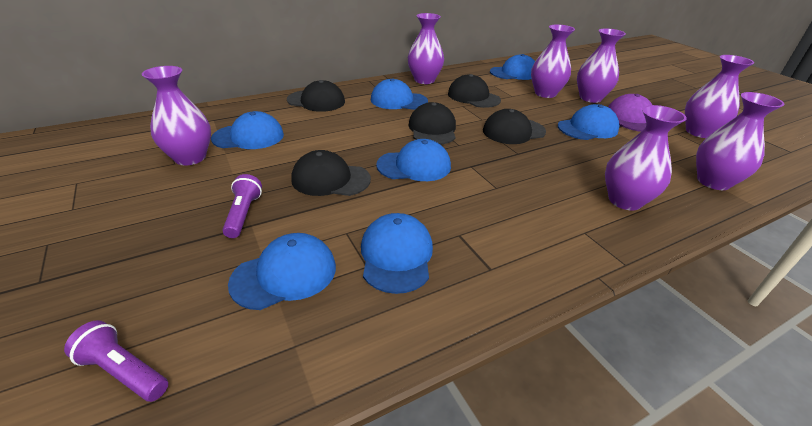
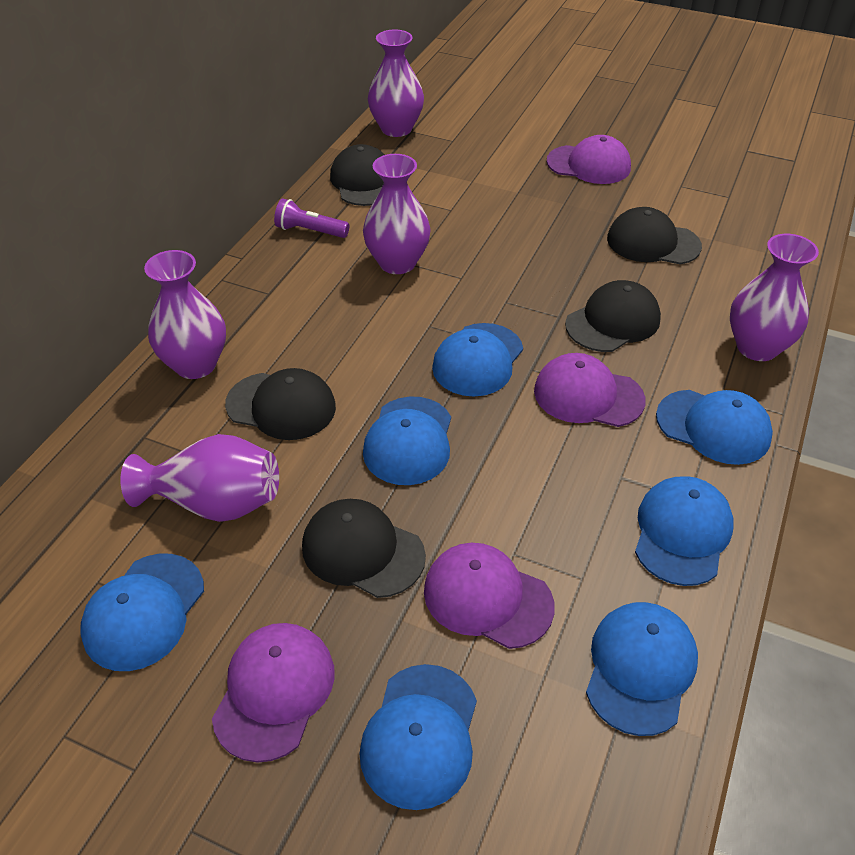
purple cap: 1 -> 4
purple flashlight: 2 -> 1
purple vase: 7 -> 5

